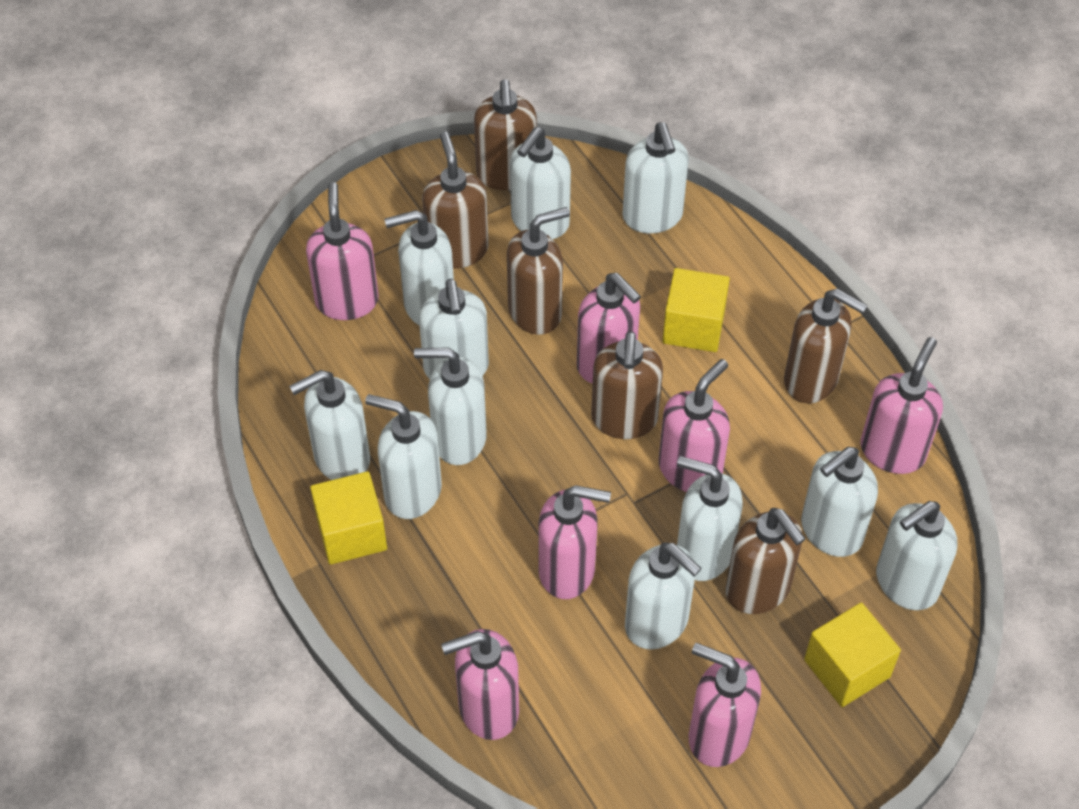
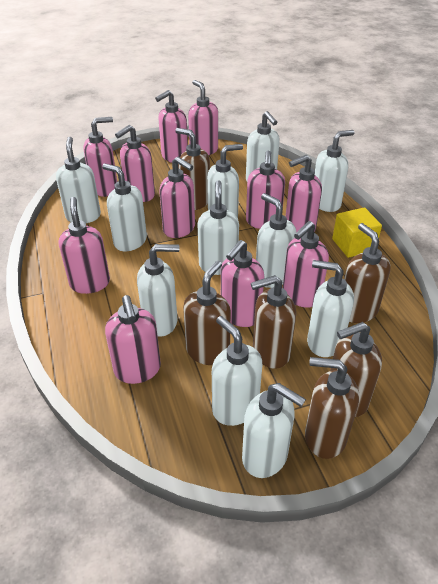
pink soap dispenser: 7 -> 11
yellow cube: 3 -> 1

